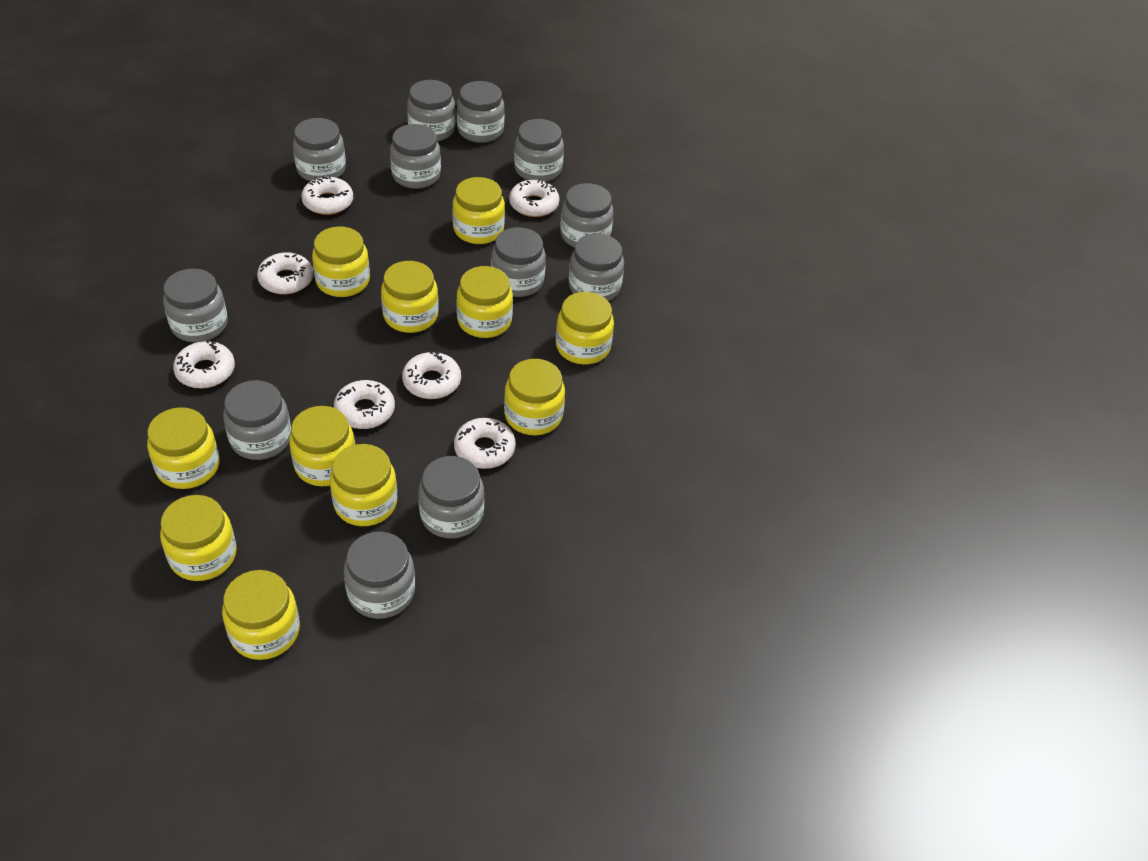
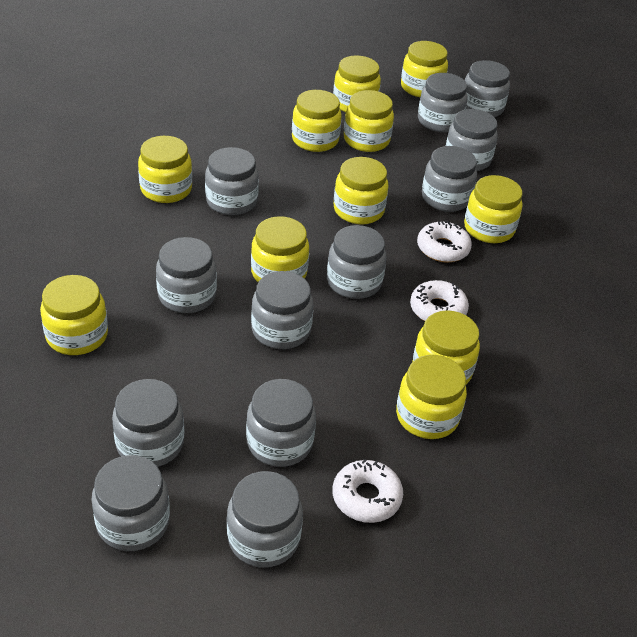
white donut: 7 -> 3

